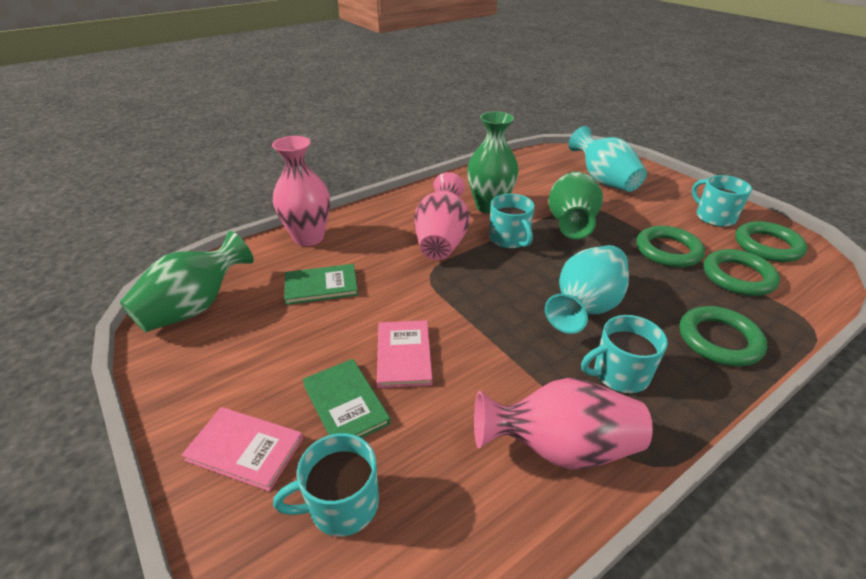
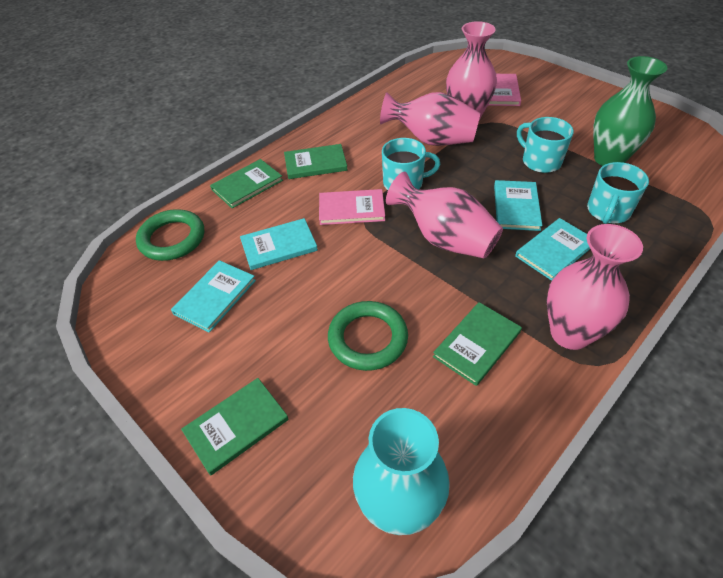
green book: 2 -> 4
green ring: 4 -> 2
green vase: 3 -> 1
pink vase: 3 -> 4
turquoise book: 0 -> 4
turquoise mug: 4 -> 3
turquoise vase: 2 -> 1

